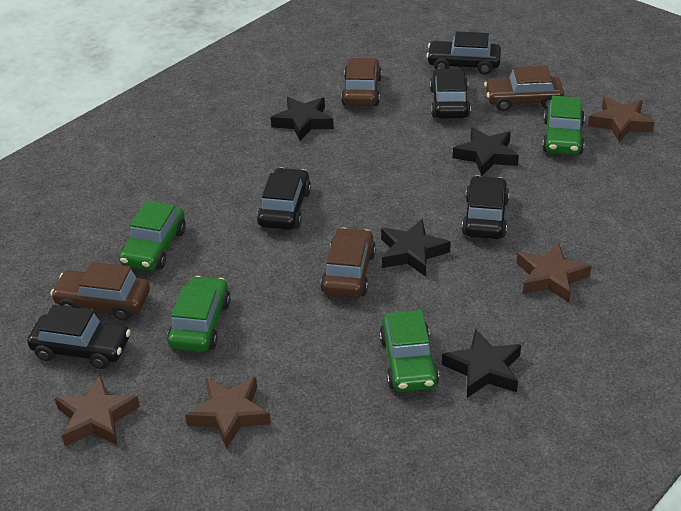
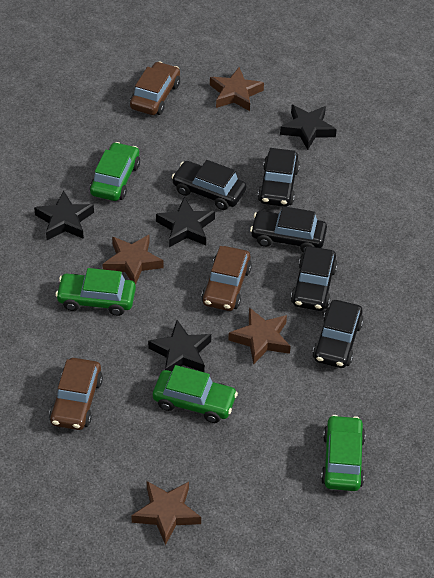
brown car: 4 -> 3

